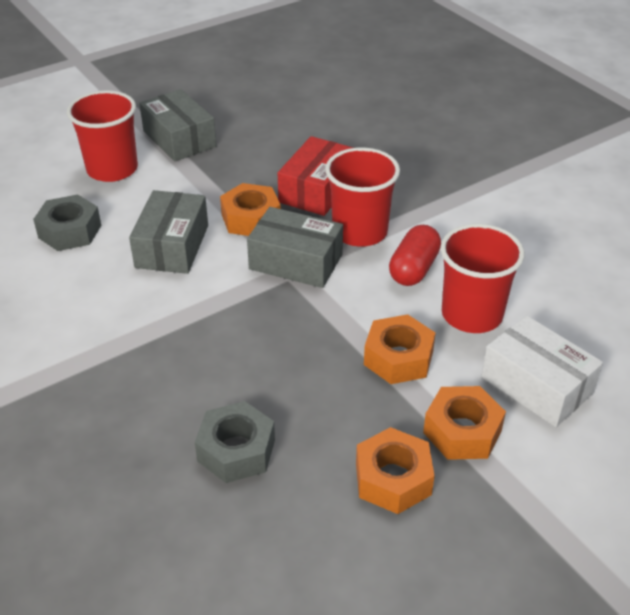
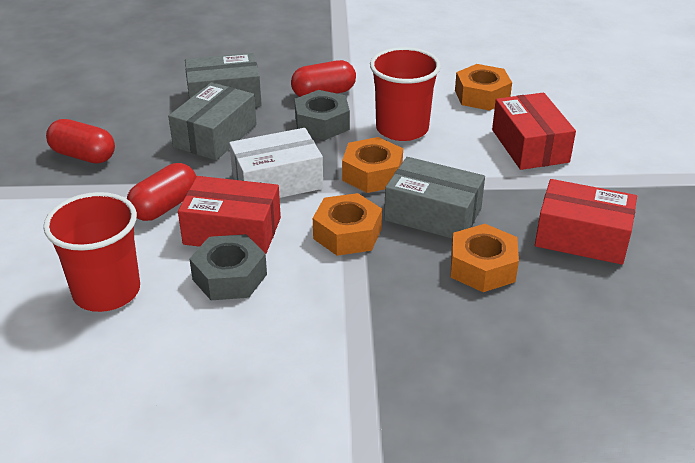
red box: 1 -> 3
red capsule: 1 -> 3
red cup: 3 -> 2

